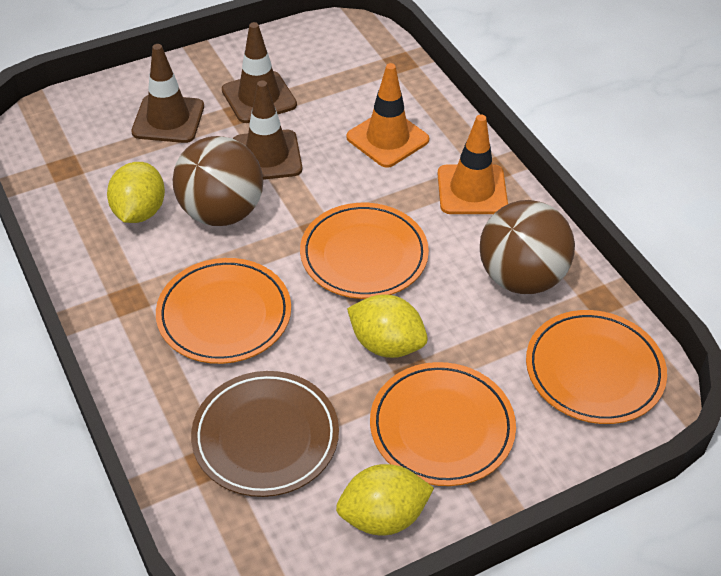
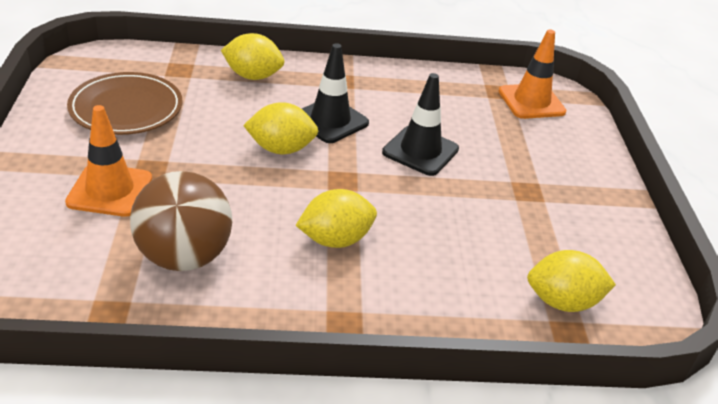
black traffic cone: 0 -> 2
brown ball: 2 -> 1
brown traffic cone: 3 -> 0
orange plate: 4 -> 0
yellow lemon: 3 -> 4

